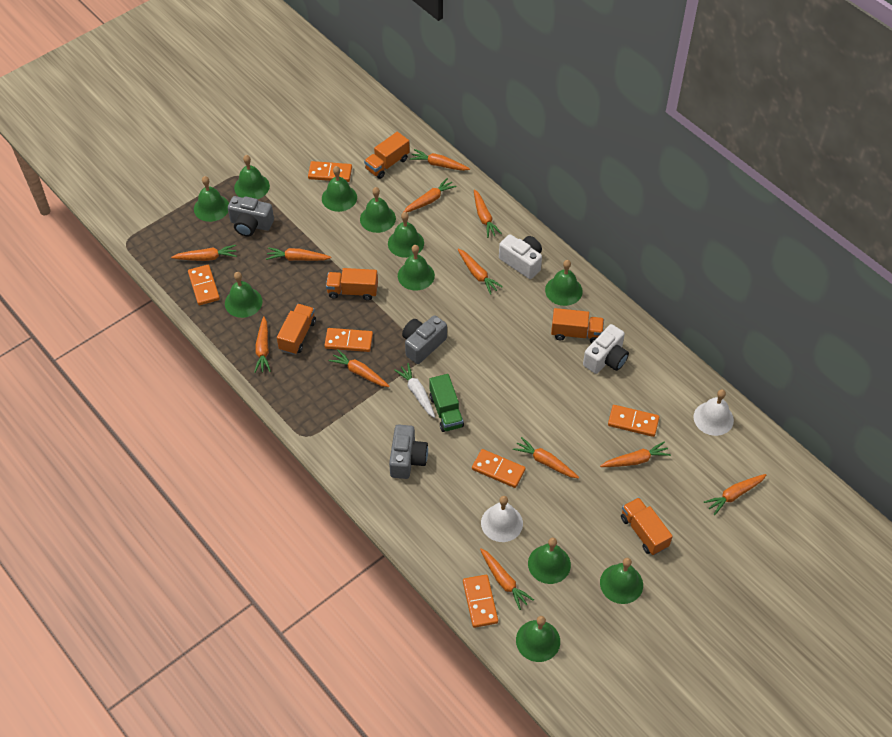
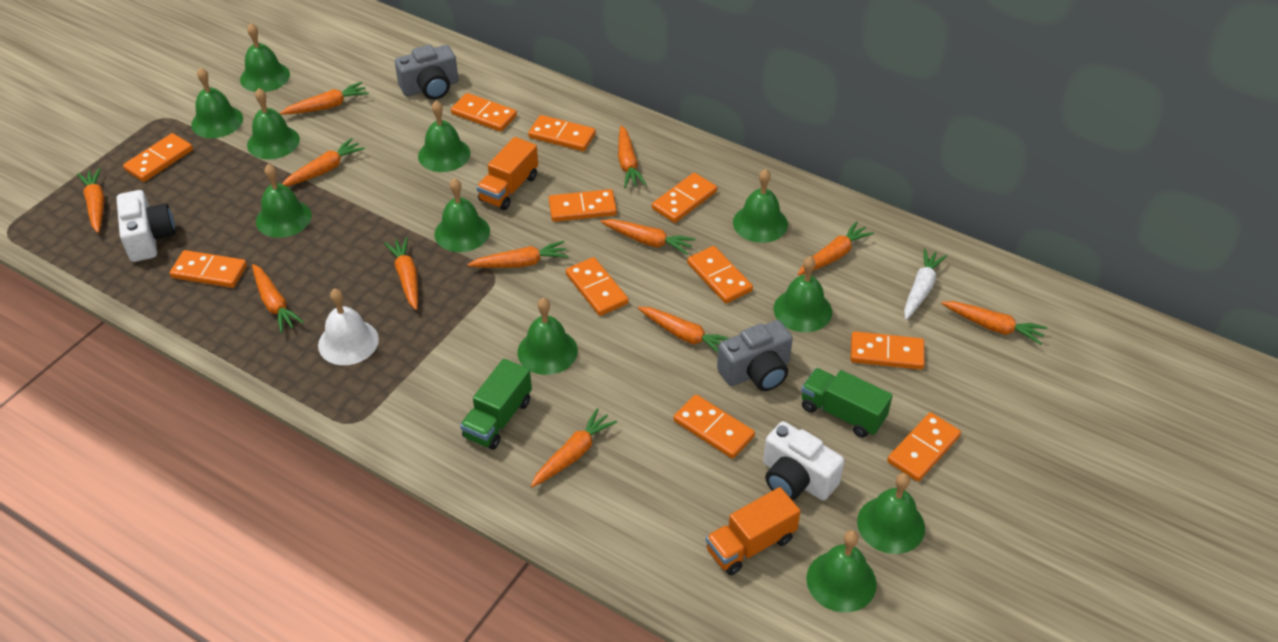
green truck: 1 -> 2
grey camera: 3 -> 2
orange domino: 6 -> 11
orange truck: 5 -> 2
white bell: 2 -> 1

